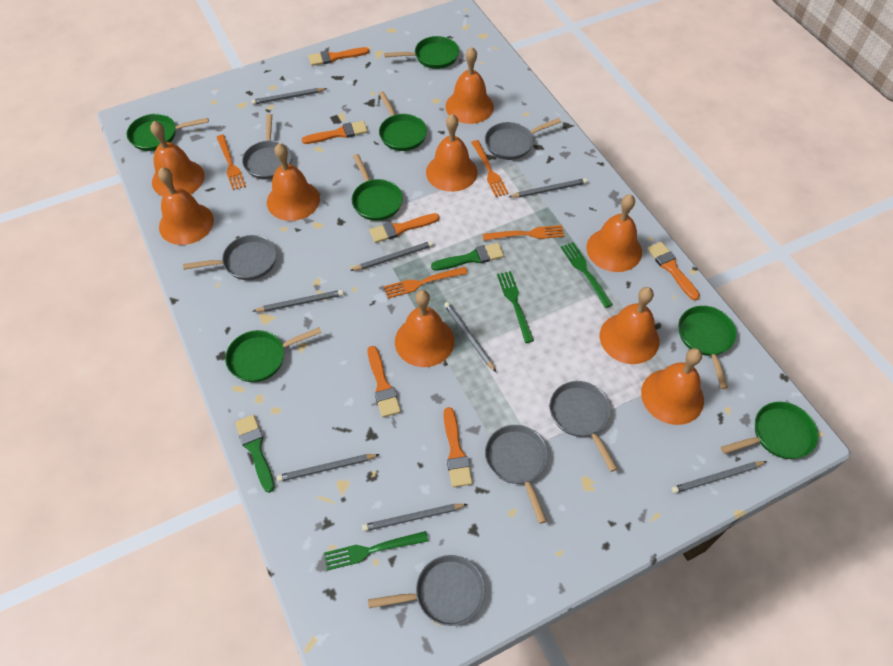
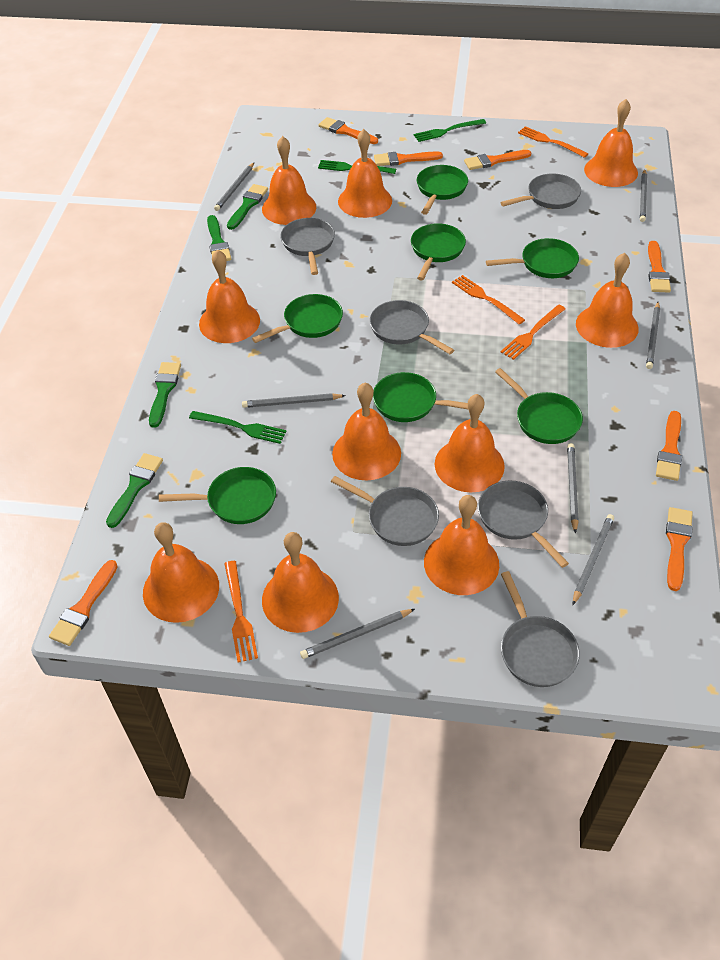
green brush: 2 -> 4
grey pencil: 8 -> 7
orange bell: 9 -> 10
orange brush: 6 -> 7

